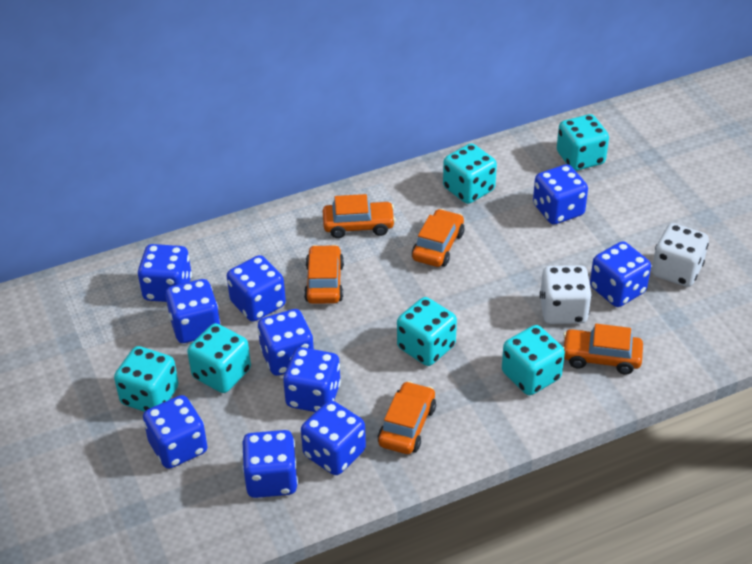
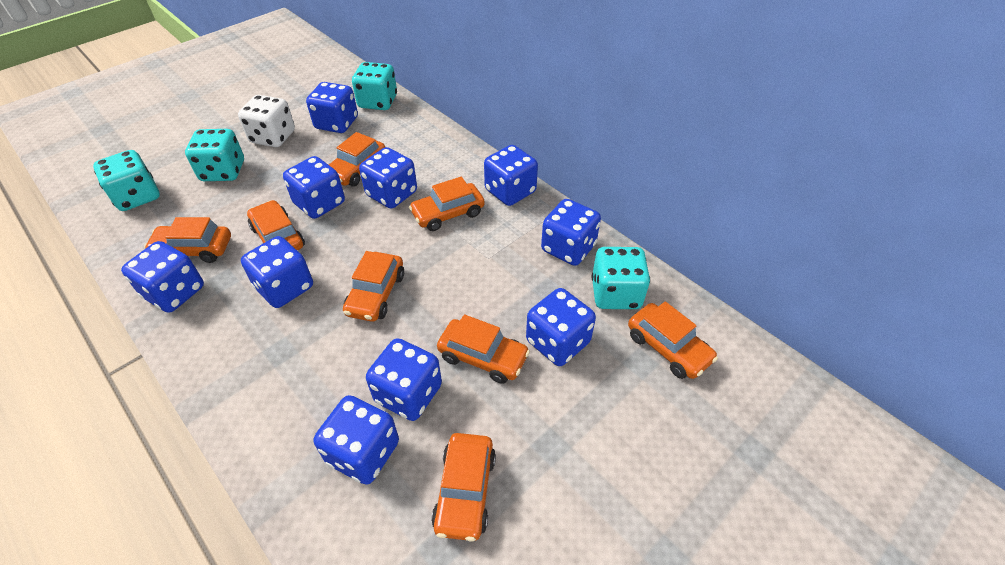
orange car: 5 -> 8
turquoise dice: 6 -> 4
white dice: 2 -> 1

